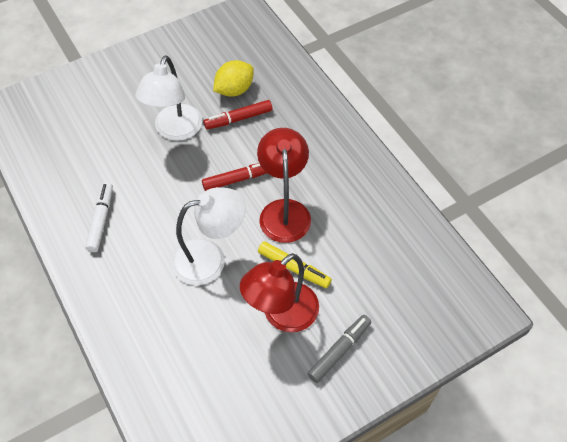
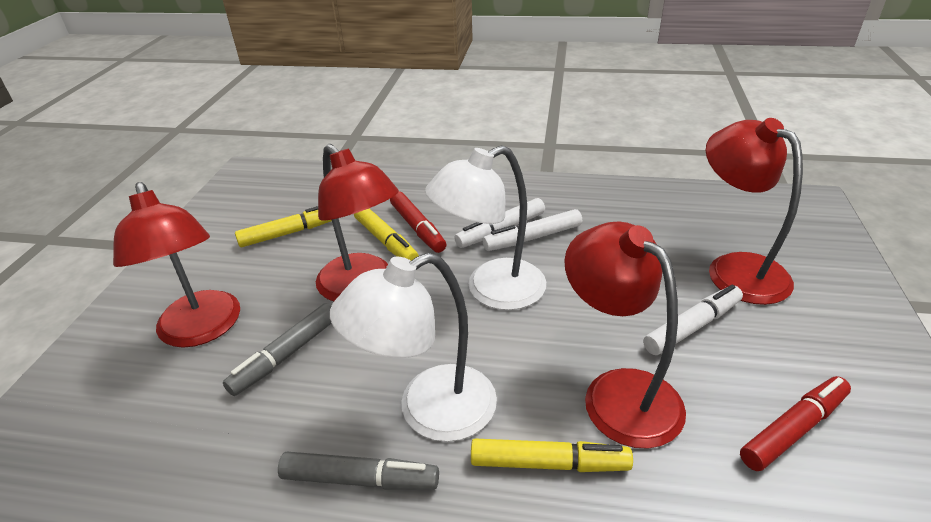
grey marker: 1 -> 2
red lamp: 2 -> 4
white marker: 1 -> 3
yellow lemon: 1 -> 0
yellow marker: 1 -> 3

